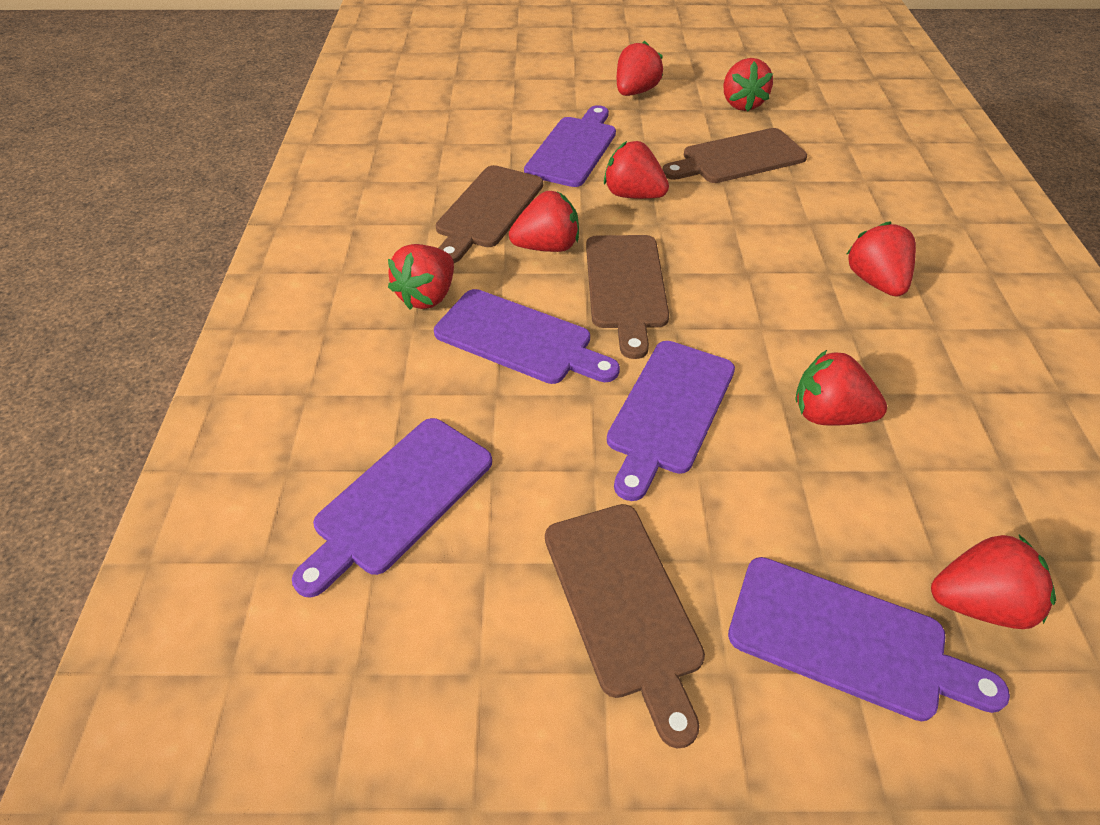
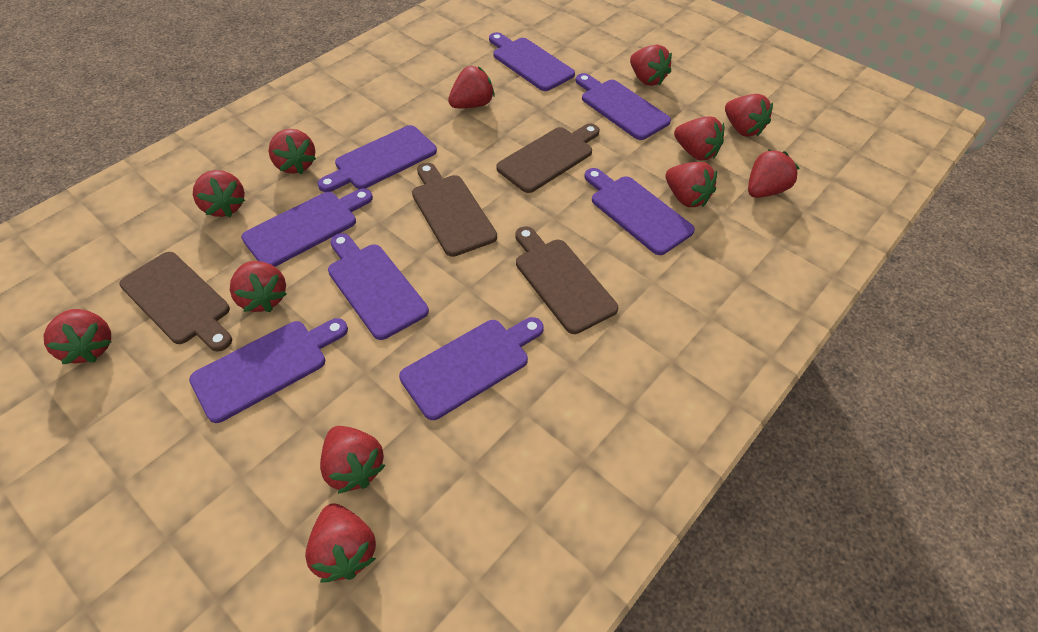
purple cutting board: 5 -> 8
red strawberry: 8 -> 12

